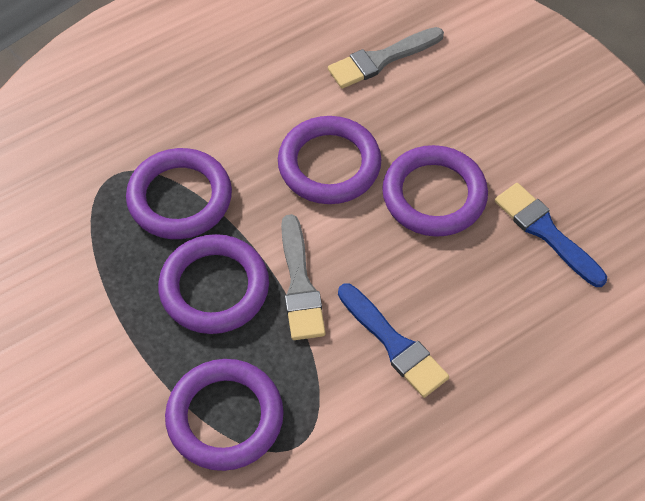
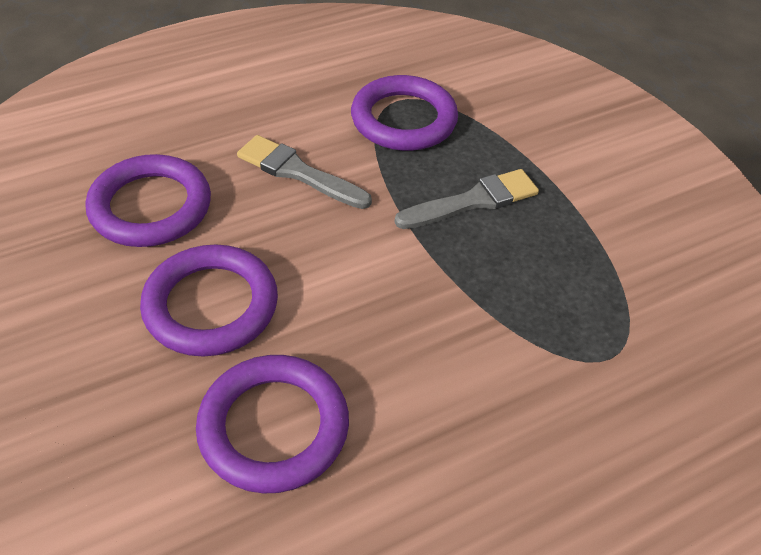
blue brush: 2 -> 0
purple ring: 5 -> 4

